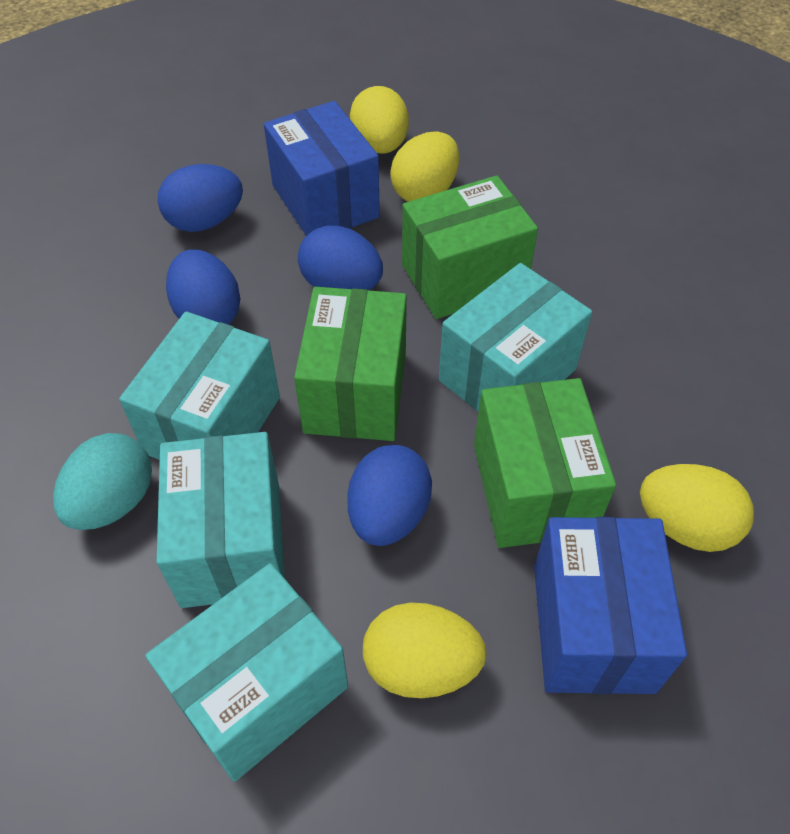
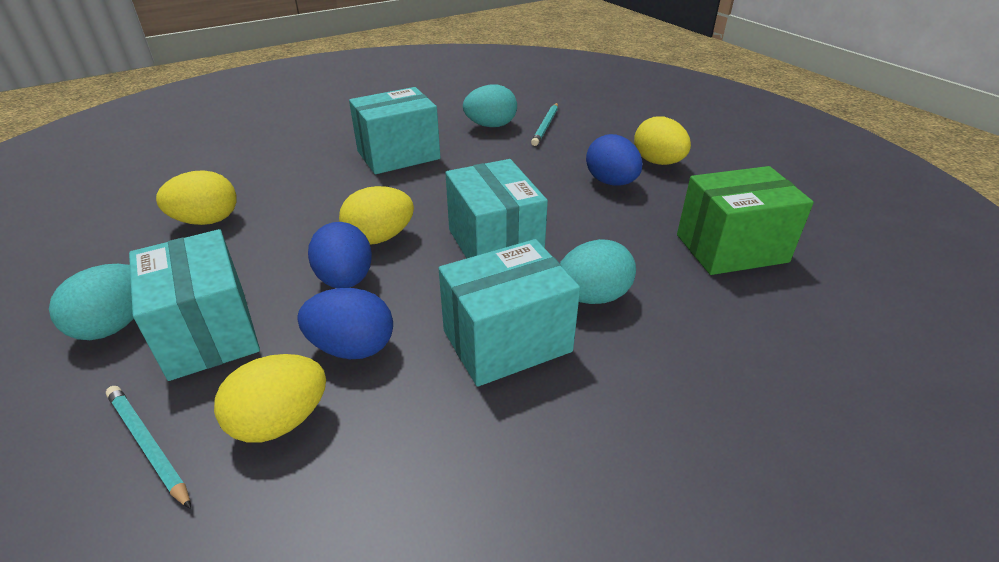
blue box: 2 -> 0
blue egg: 4 -> 3
green box: 3 -> 1
turquoise egg: 1 -> 3
turquoise pencil: 0 -> 2

